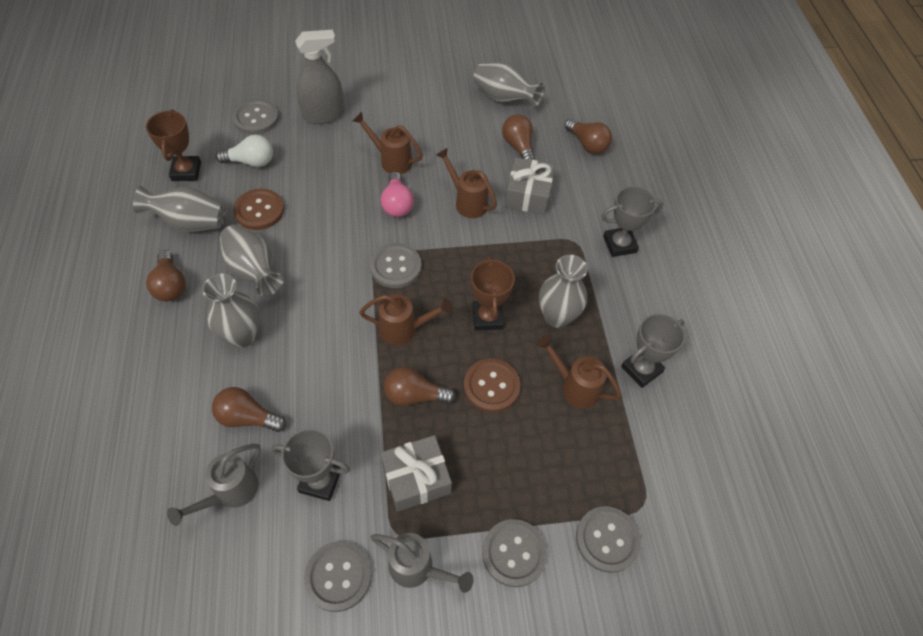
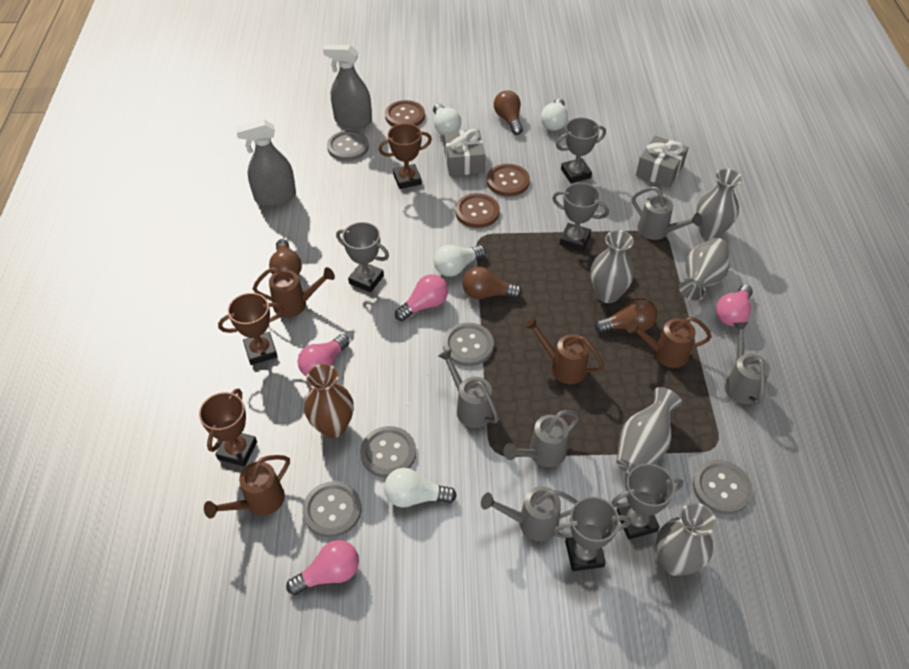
brown button: 2 -> 3
brown light bulb: 5 -> 4
brown trophy: 2 -> 3
brown vase: 0 -> 1
grey spray bottle: 1 -> 2
grey trophy: 3 -> 5
grey watering can: 2 -> 5
pink light bulb: 1 -> 4
white light bulb: 1 -> 4

